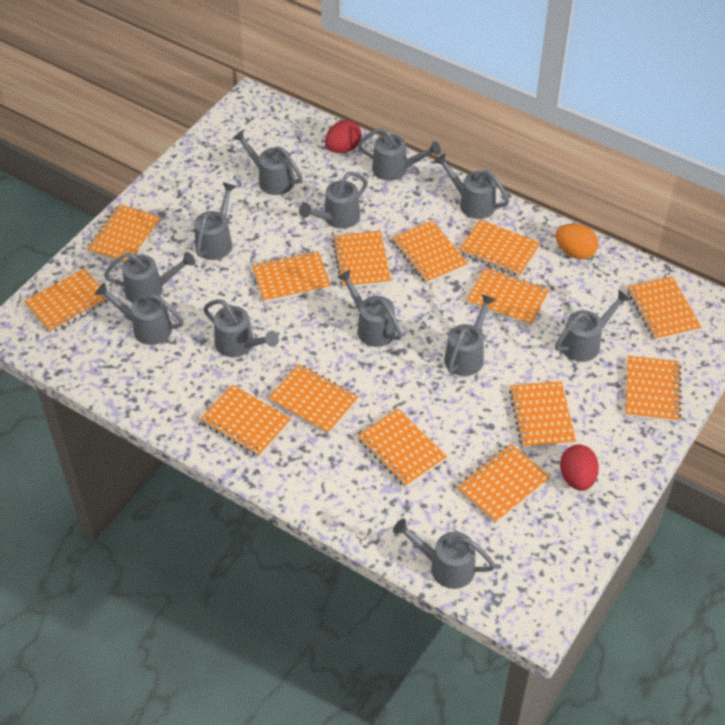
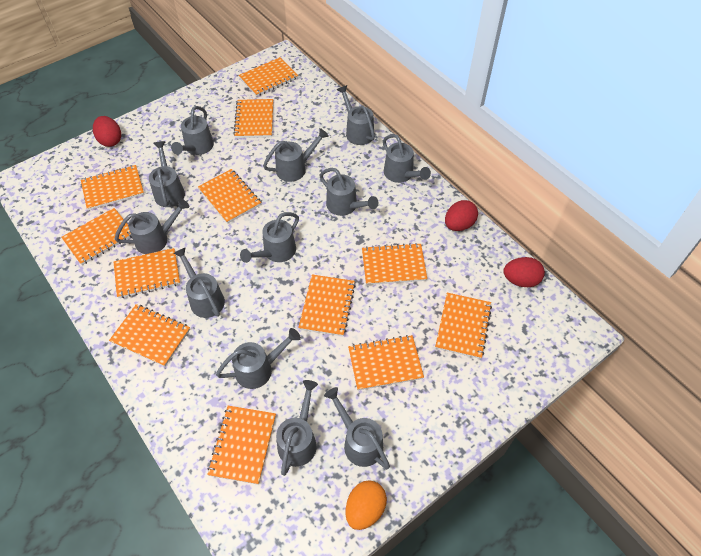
orange notebook: 14 -> 12
red egg: 2 -> 3

